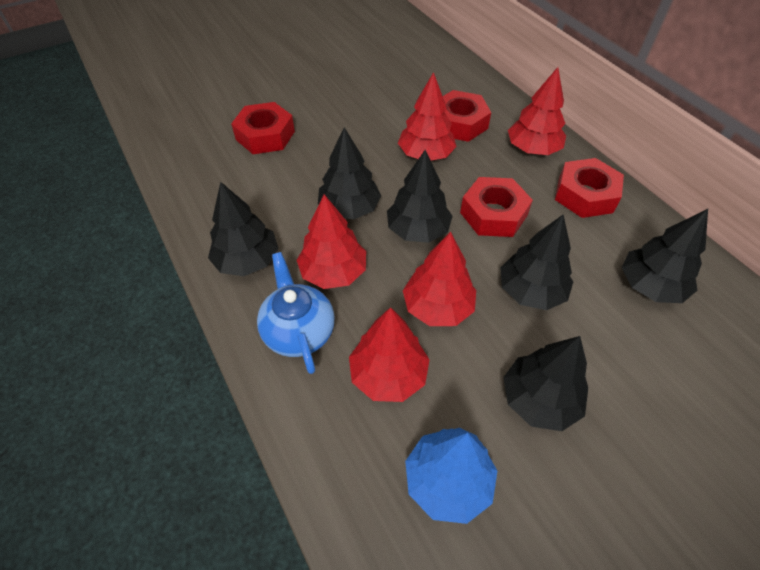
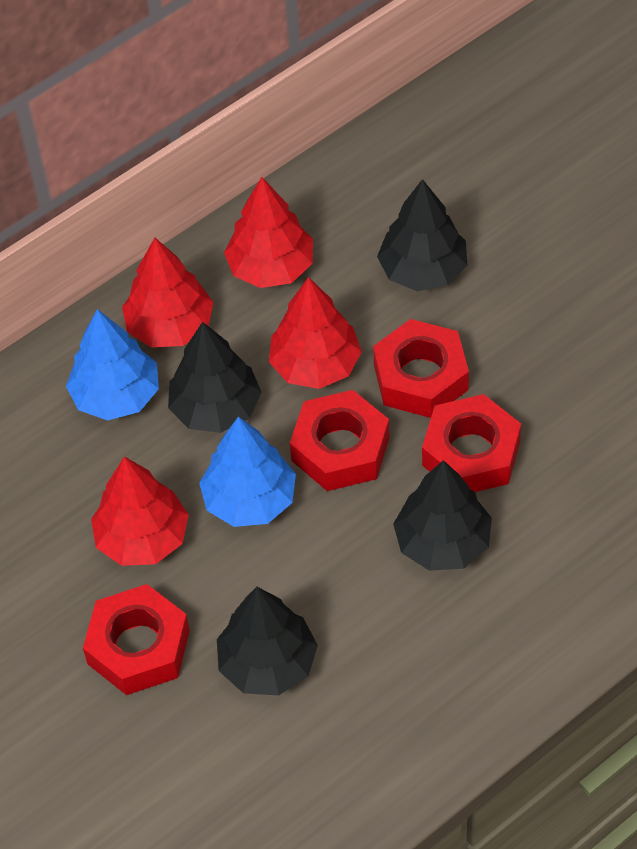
black tree: 6 -> 4
blue teapot: 1 -> 0
blue tree: 1 -> 2
red tree: 5 -> 4

